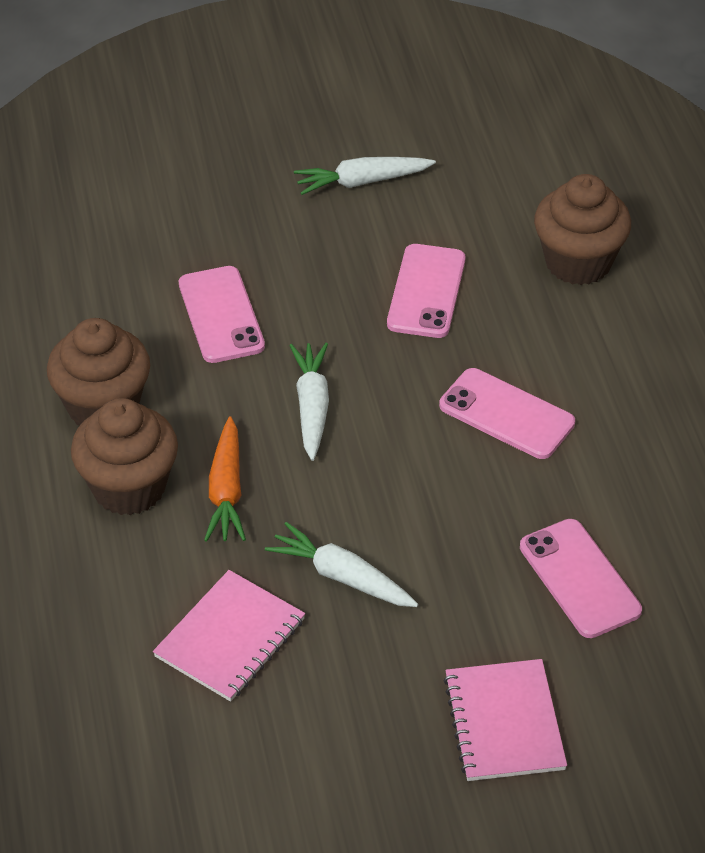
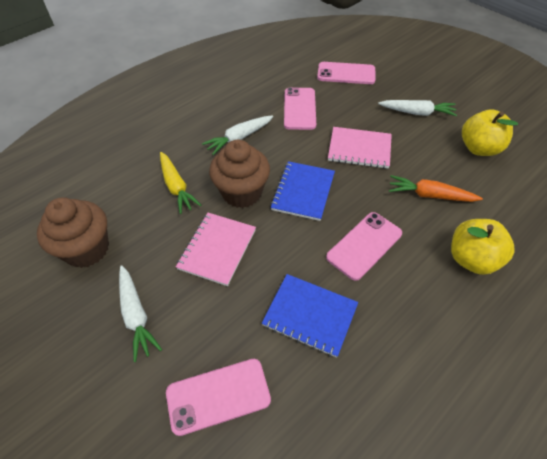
blue notebook: 0 -> 2
brown cupcake: 3 -> 2
yellow apple: 0 -> 2
yellow carrot: 0 -> 1

